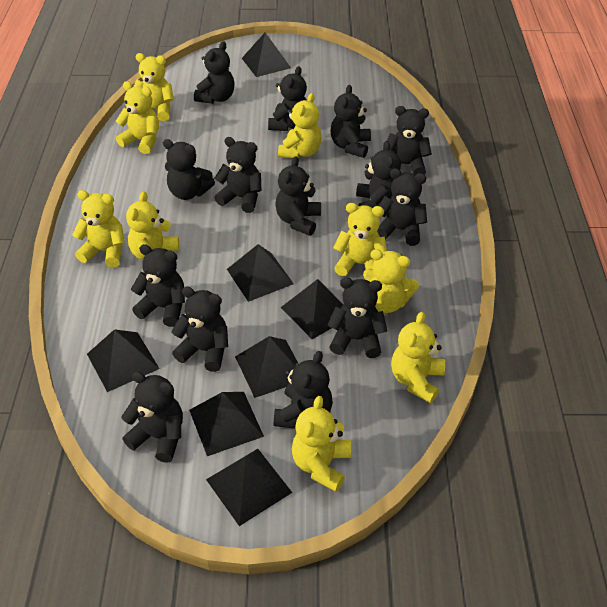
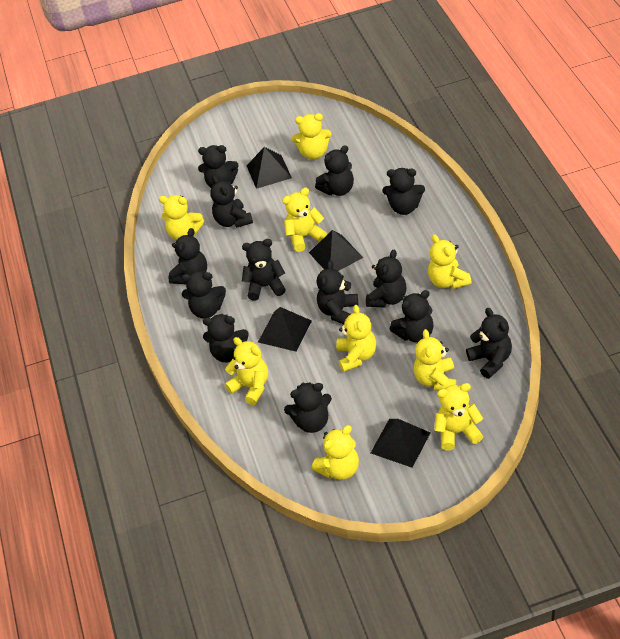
black pyramid: 7 -> 4
black teddy bear: 14 -> 13

